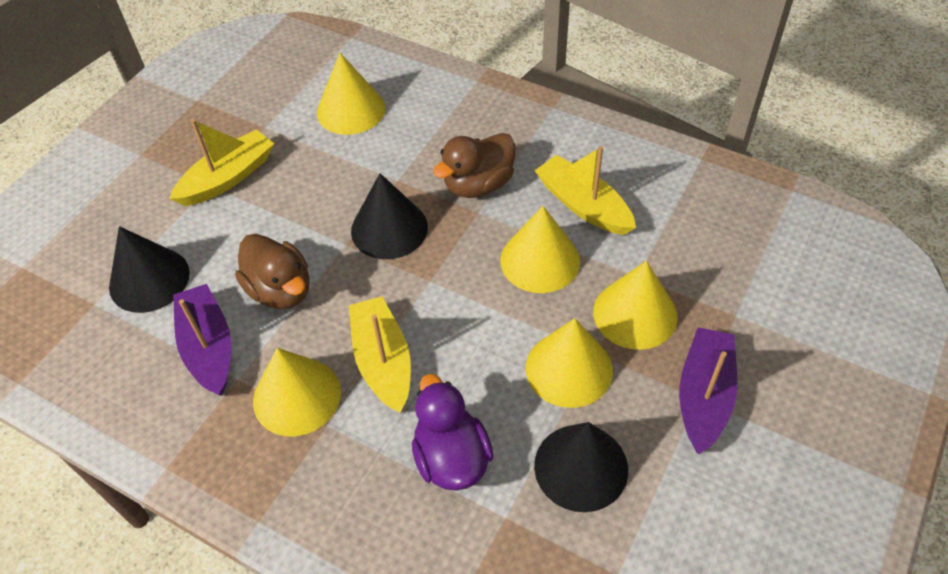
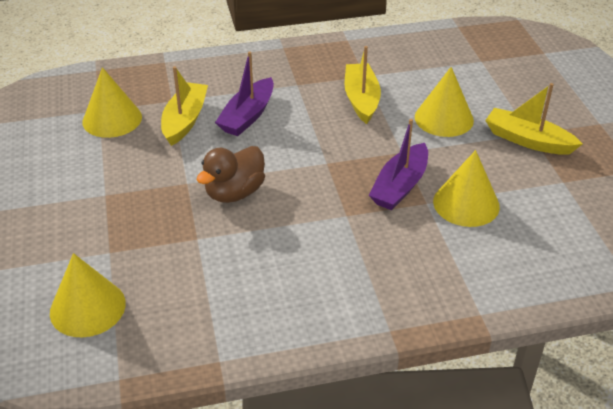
black cone: 3 -> 0
brown duck: 2 -> 1
purple duck: 1 -> 0
yellow cone: 5 -> 4

